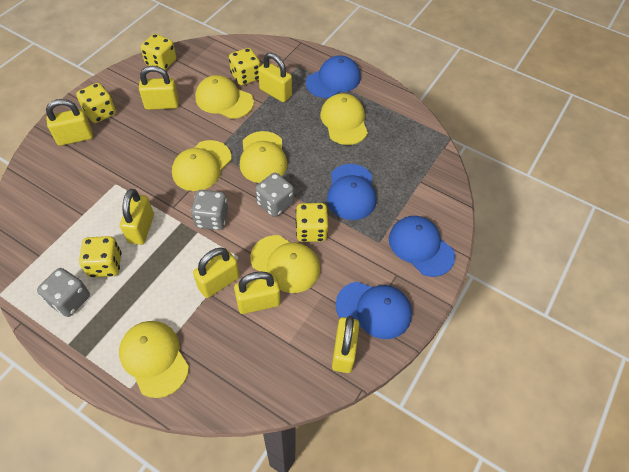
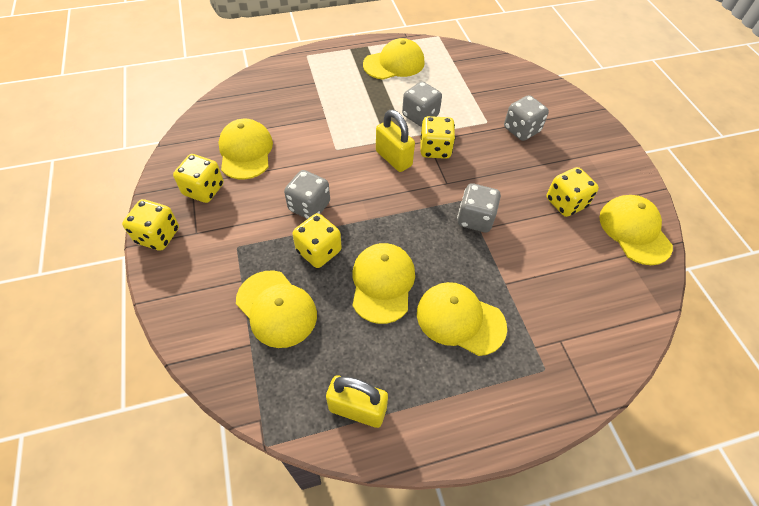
blue cap: 4 -> 0
grey dice: 3 -> 4
yellow padlock: 7 -> 2

